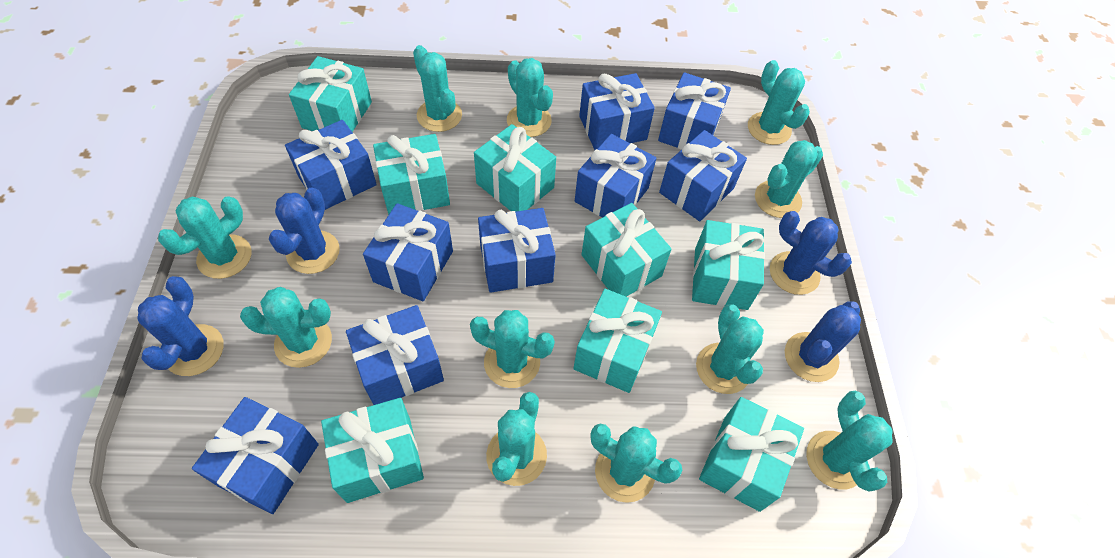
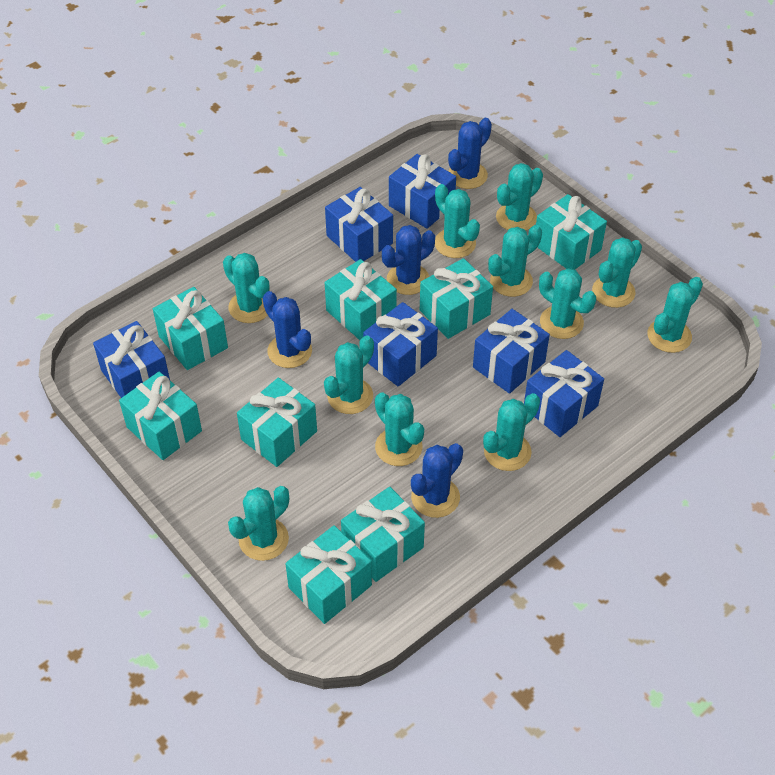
blue gift: 9 -> 6

